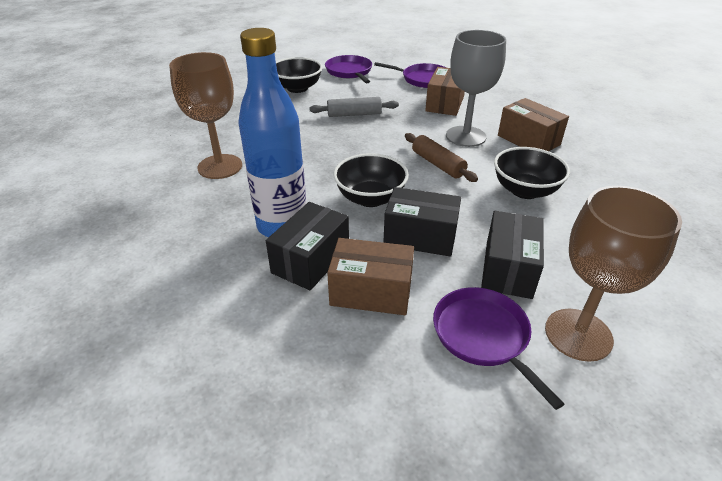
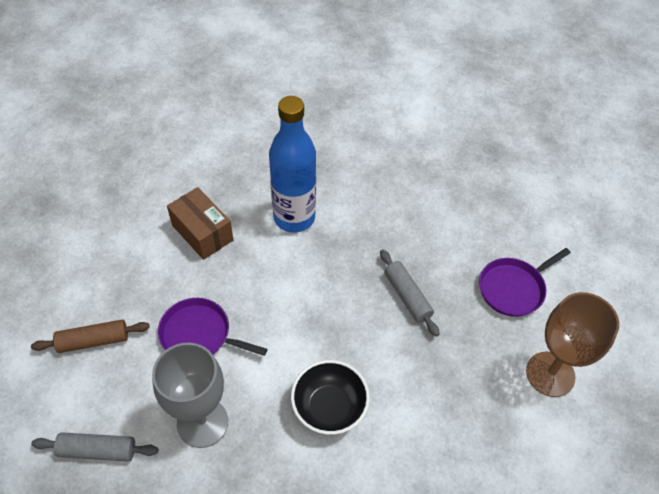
black bowl: 3 -> 1
black box: 3 -> 0
brown box: 3 -> 1
brown goblet: 2 -> 1
grey rolling pin: 1 -> 2
purple pan: 3 -> 2

